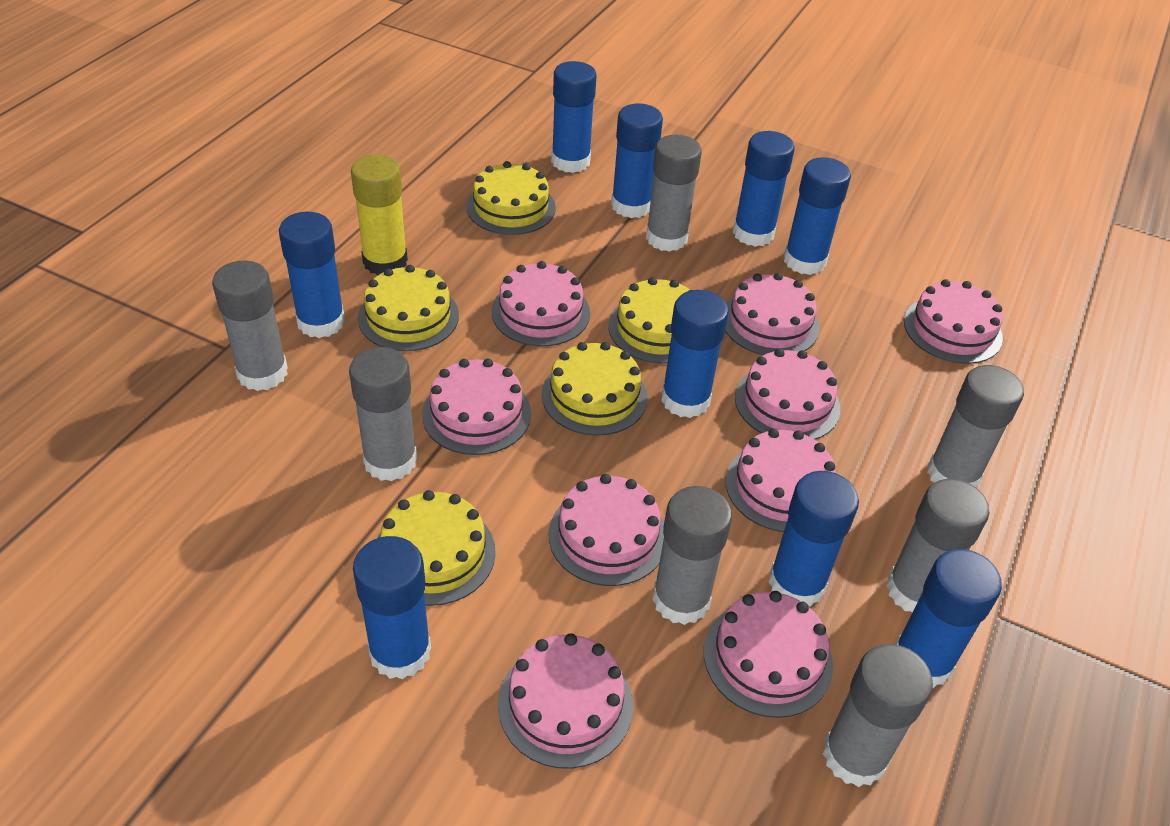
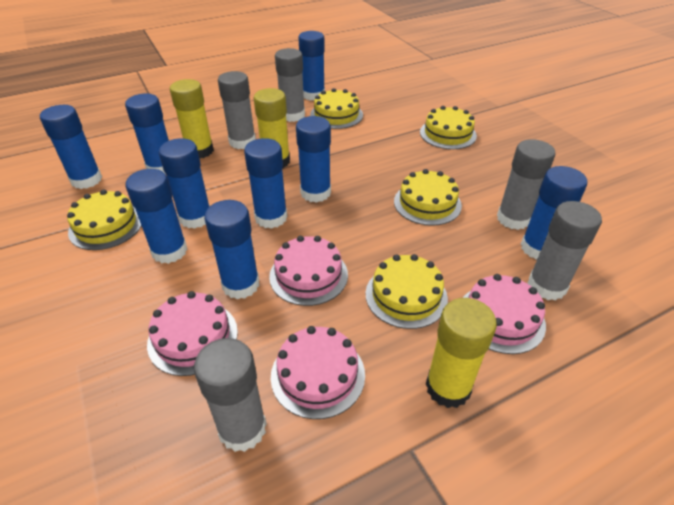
grey glue stick: 7 -> 5
pink cake: 9 -> 4
yellow glue stick: 1 -> 3

